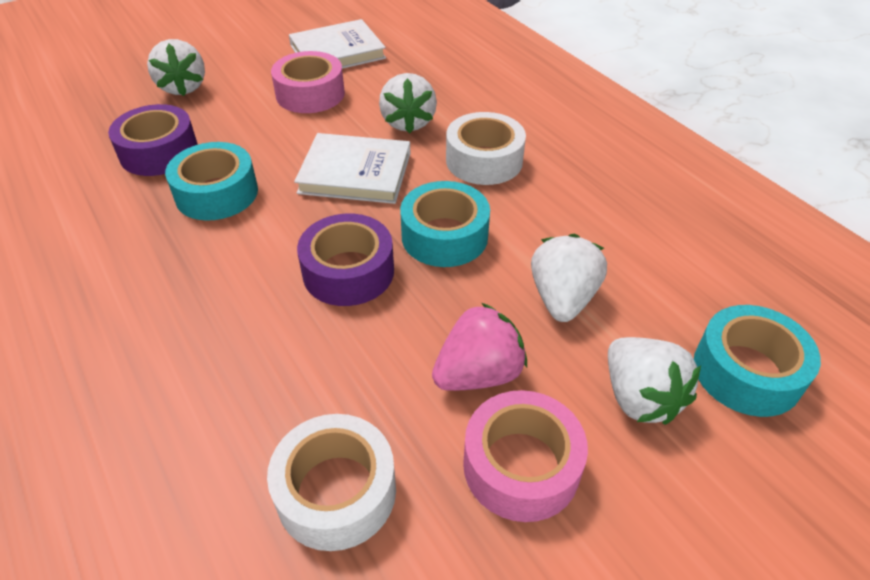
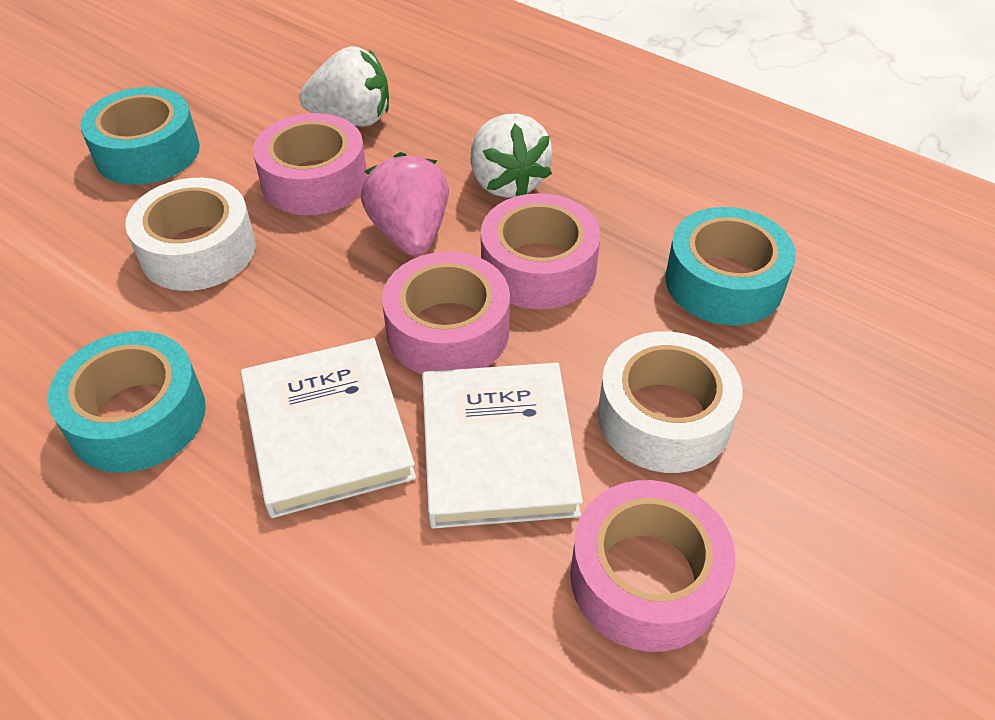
pink tape: 2 -> 4
purple tape: 2 -> 0
white strawberry: 4 -> 2

